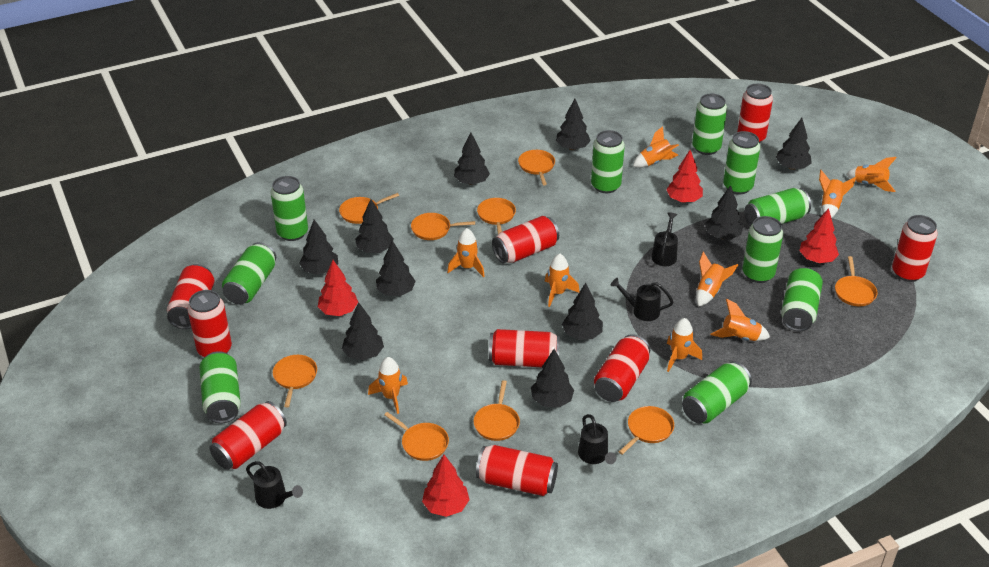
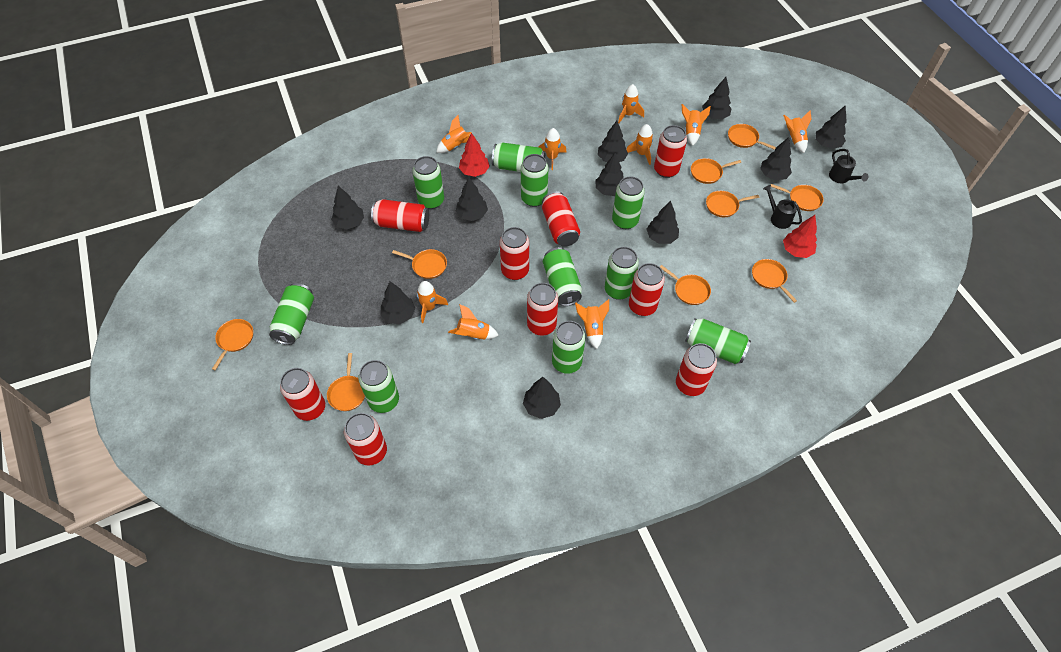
black watering can: 4 -> 2
red tree: 4 -> 2

